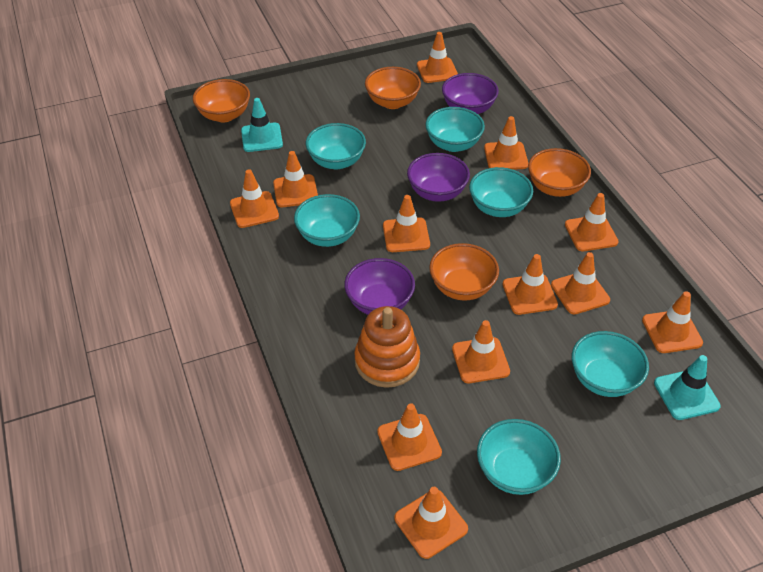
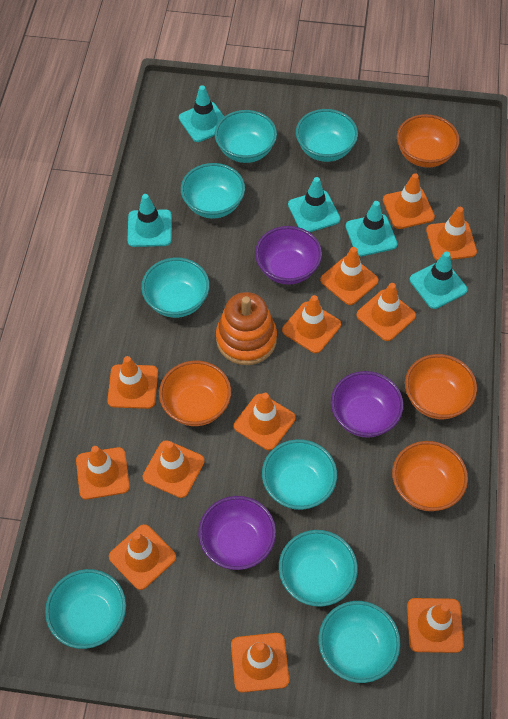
turquoise bowl: 6 -> 8
turquoise traffic cone: 2 -> 5

